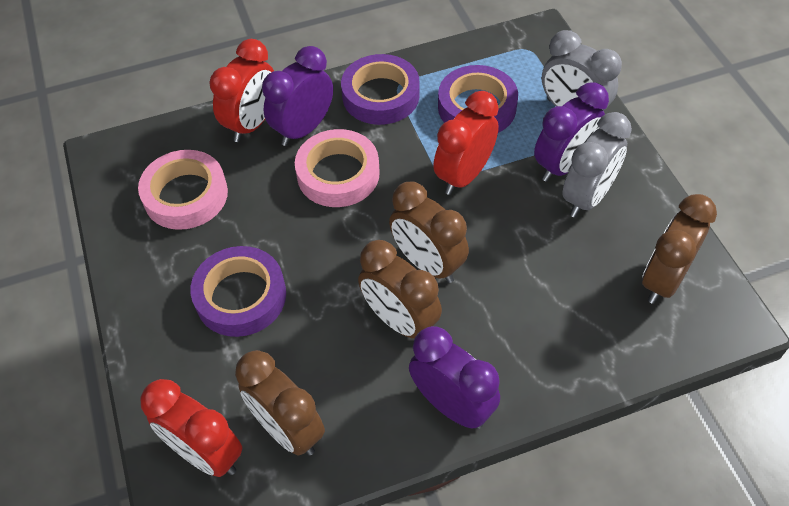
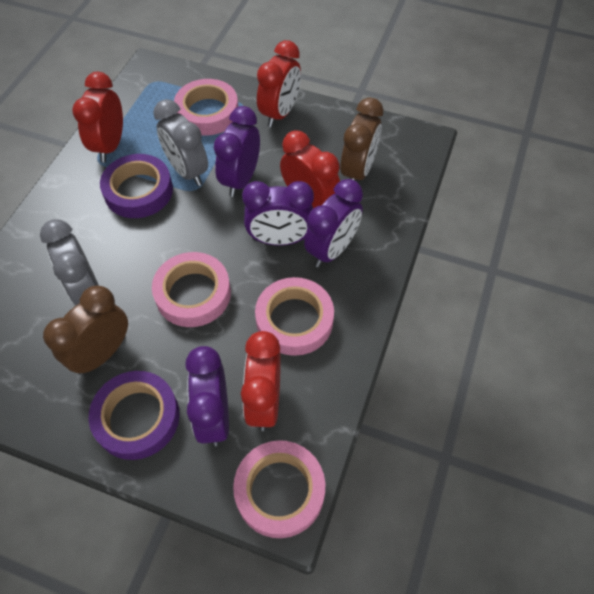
brown clock: 4 -> 2
pink tape: 2 -> 4
purple clock: 3 -> 4
purple tape: 3 -> 2
red clock: 3 -> 4

